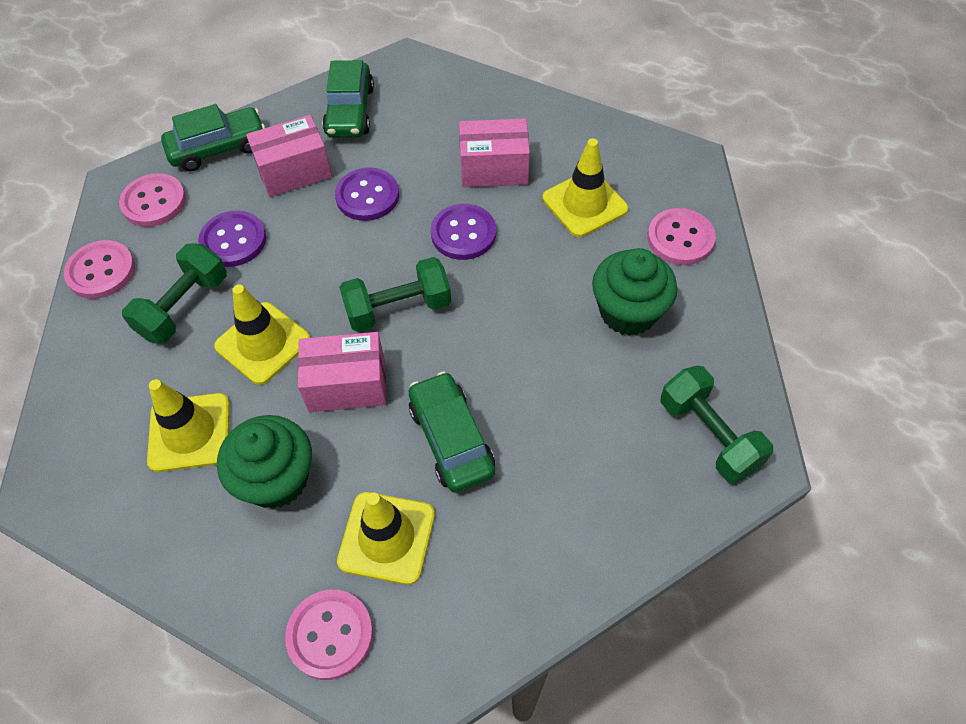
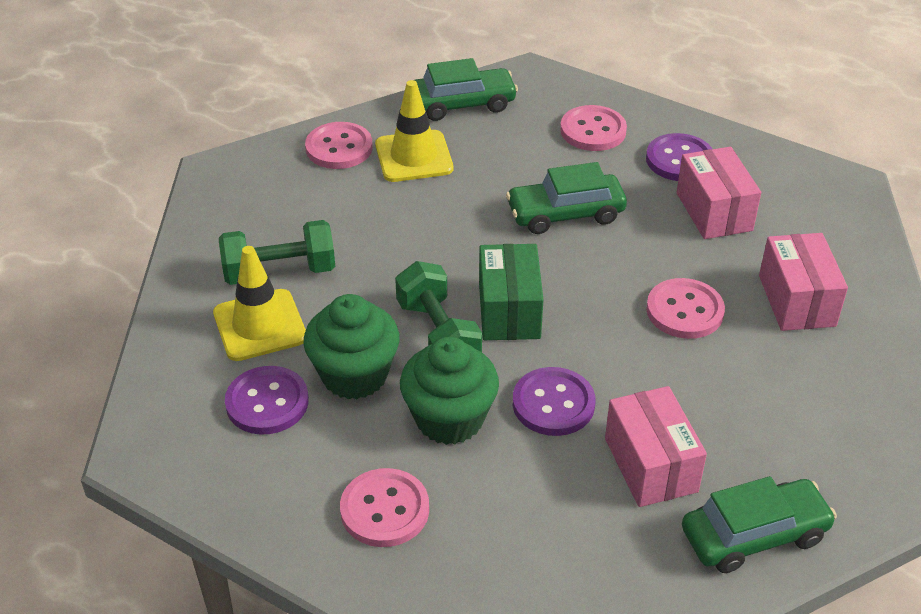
green box: 0 -> 1
green dumbbell: 3 -> 2
yellow traffic cone: 4 -> 2

